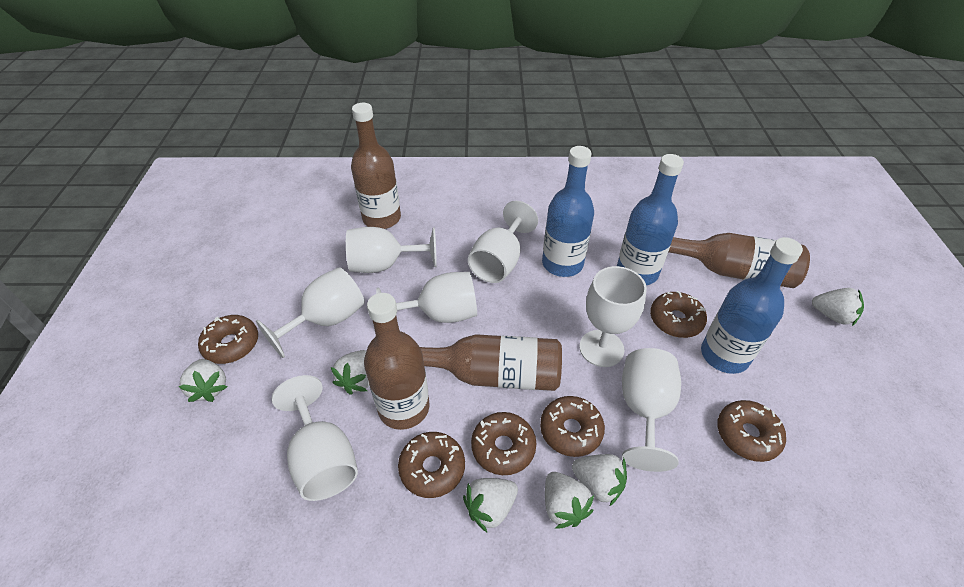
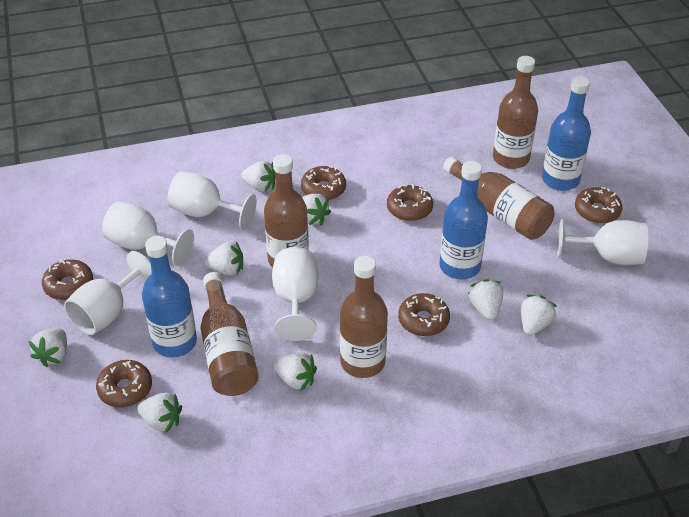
brown bottle: 4 -> 5
white goblet: 7 -> 5
white strawberry: 6 -> 8

